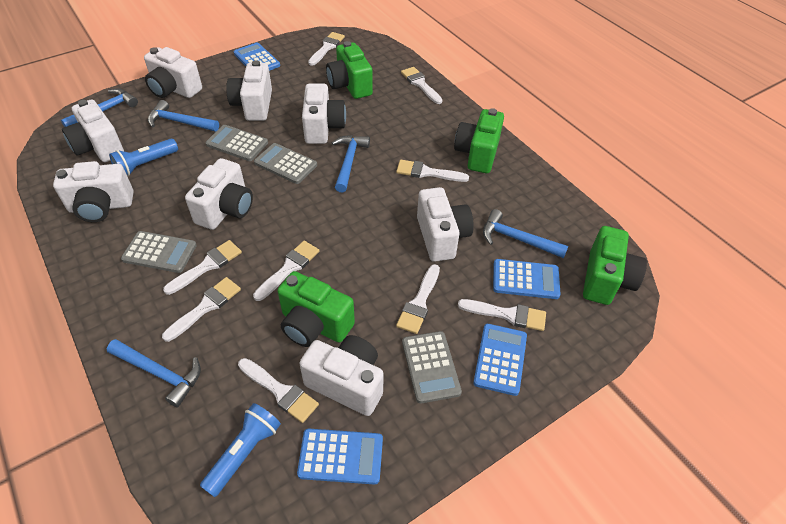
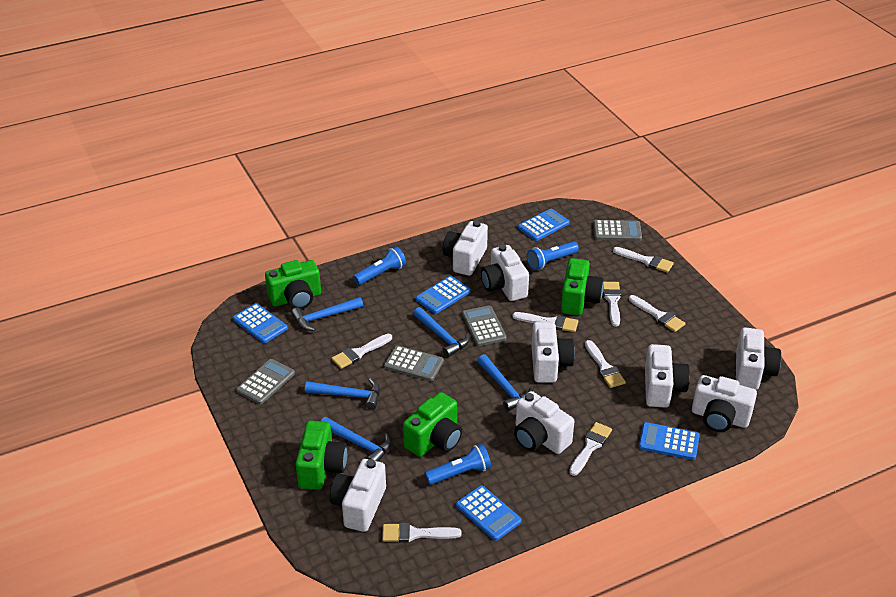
blue calculator: 4 -> 5
blue flashlight: 2 -> 3
white brush: 9 -> 8

